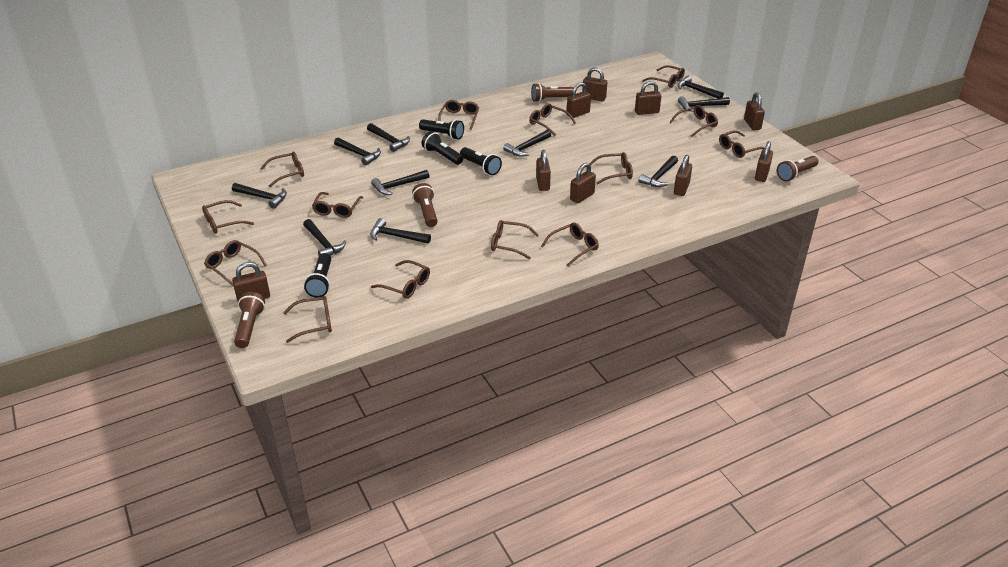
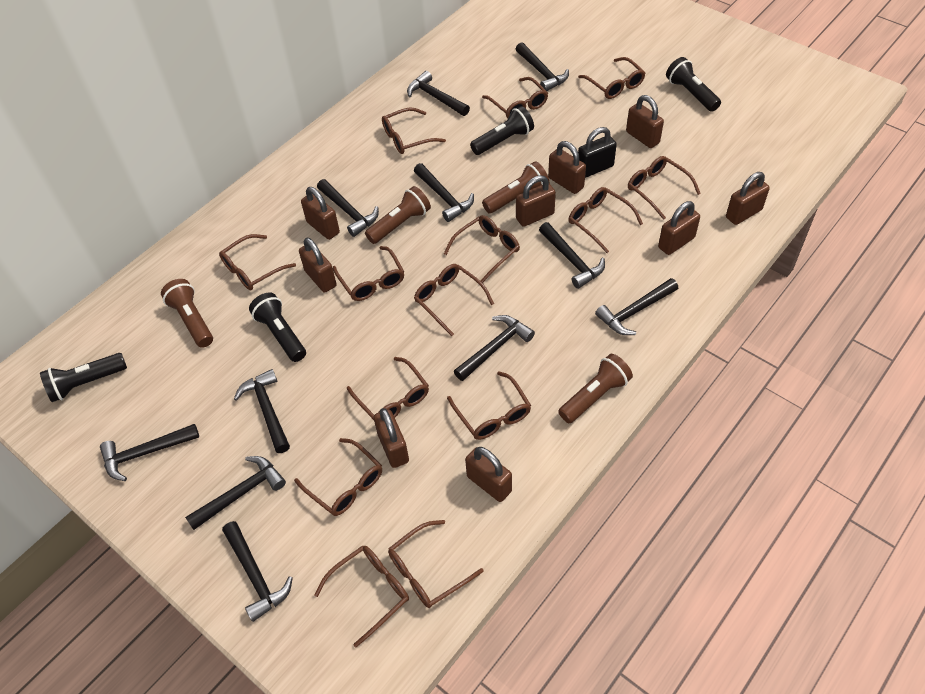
black hammer: 10 -> 11
black padlock: 0 -> 1

